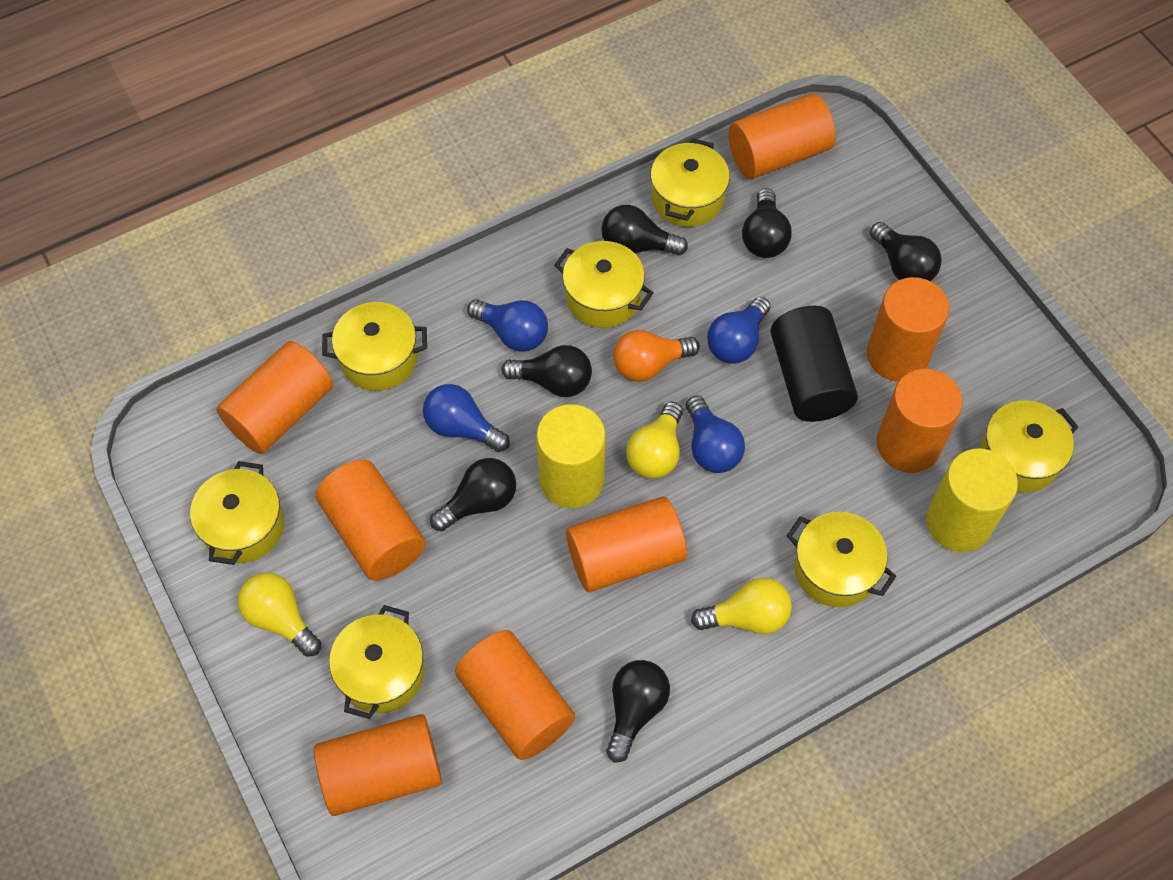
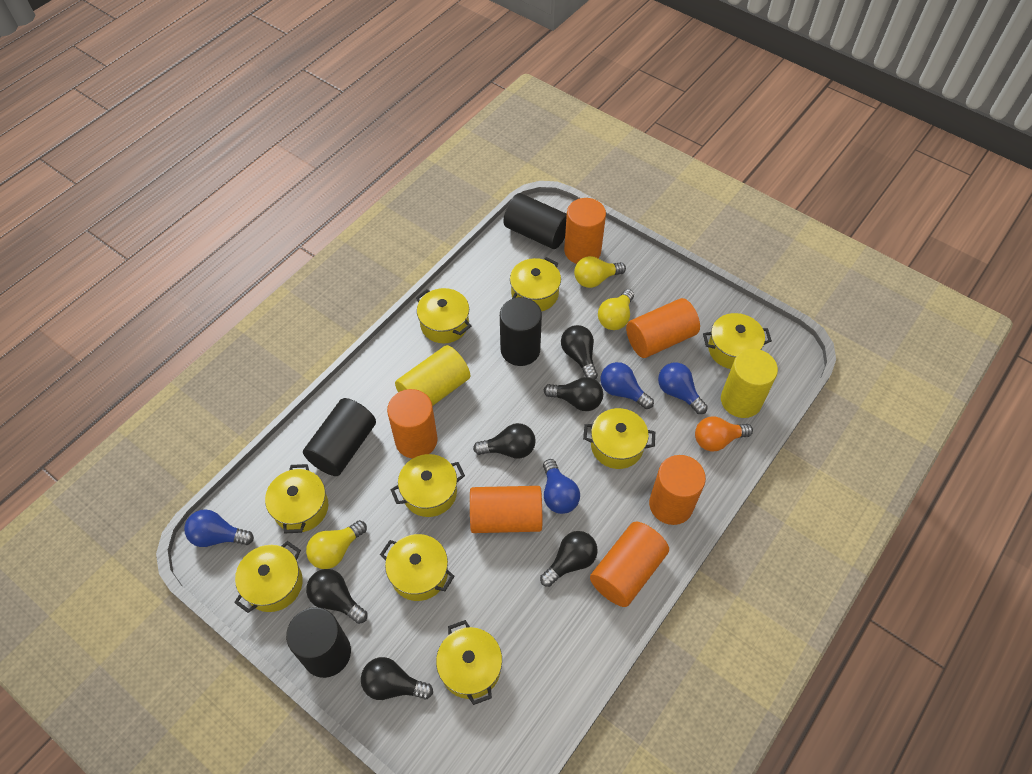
black cylinder: 1 -> 4
orange cylinder: 8 -> 6
yellow pot: 7 -> 9

